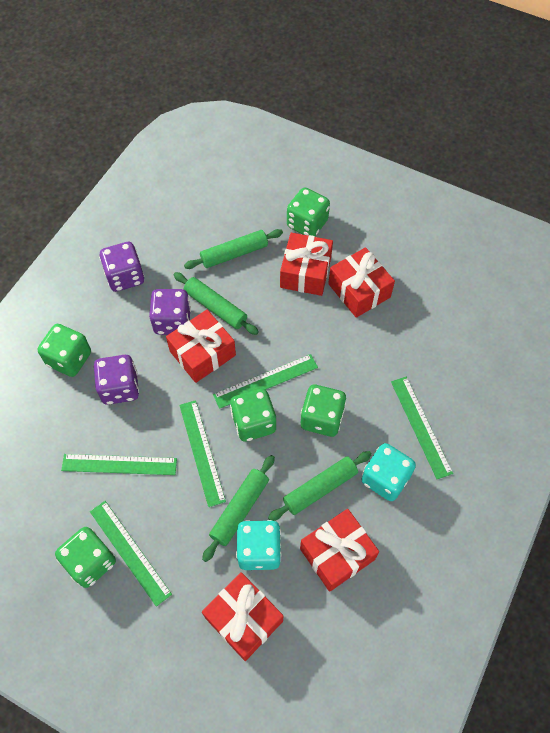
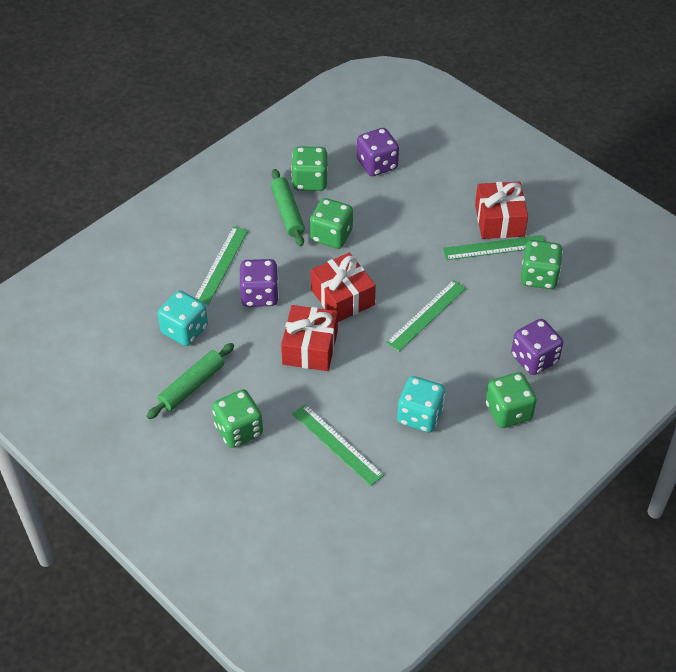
green rolling pin: 4 -> 2
green ruler: 5 -> 4
red gift: 5 -> 3

